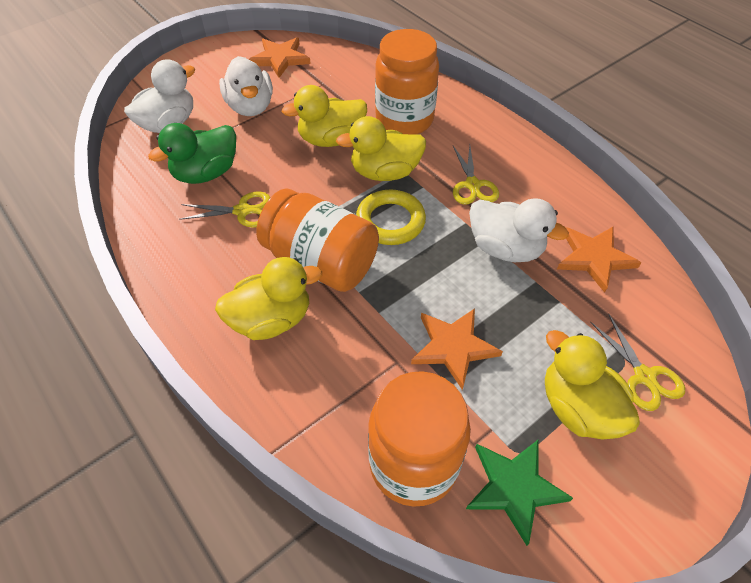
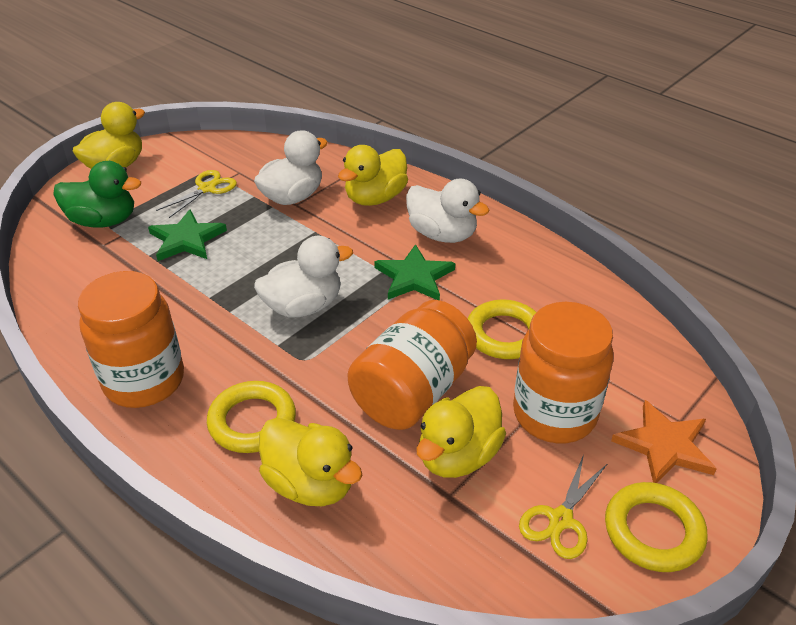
green star: 1 -> 2
orange star: 3 -> 1
yellow ring: 1 -> 3
yellow scissors: 3 -> 2

